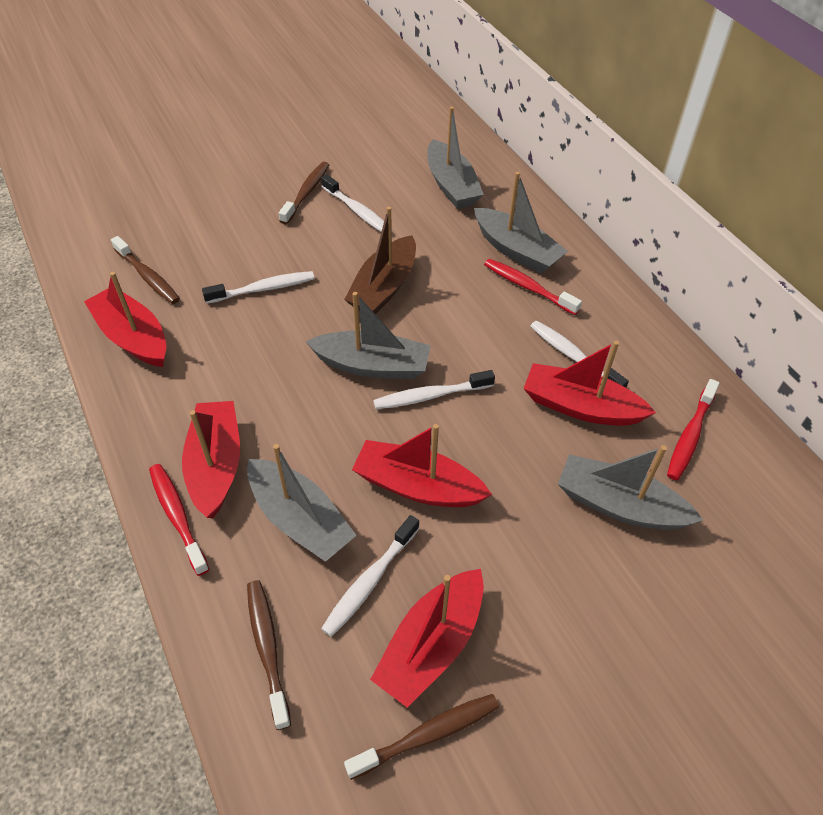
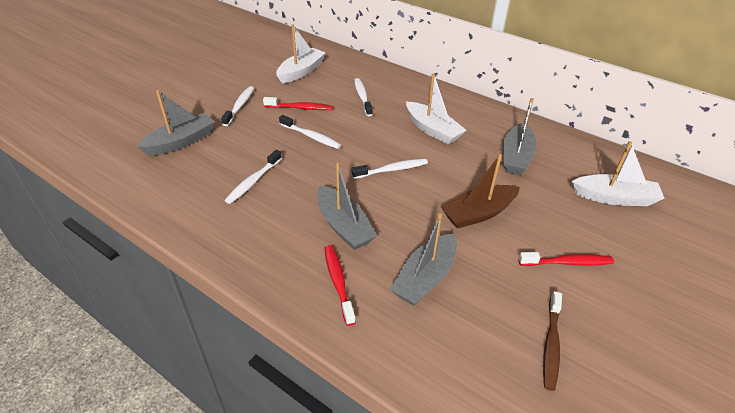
brown toothbrush: 4 -> 1
grey boat: 5 -> 4
red boat: 5 -> 0
white boat: 0 -> 3

